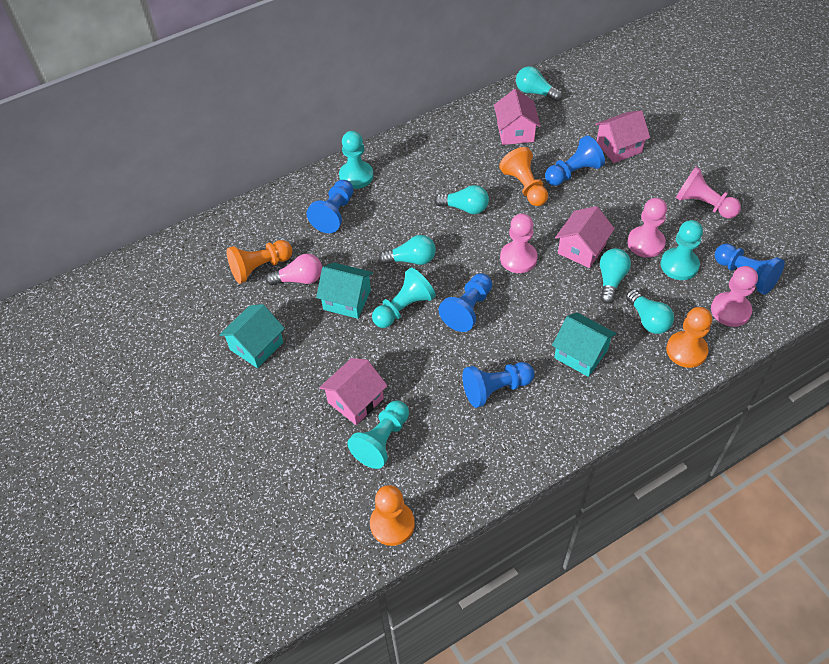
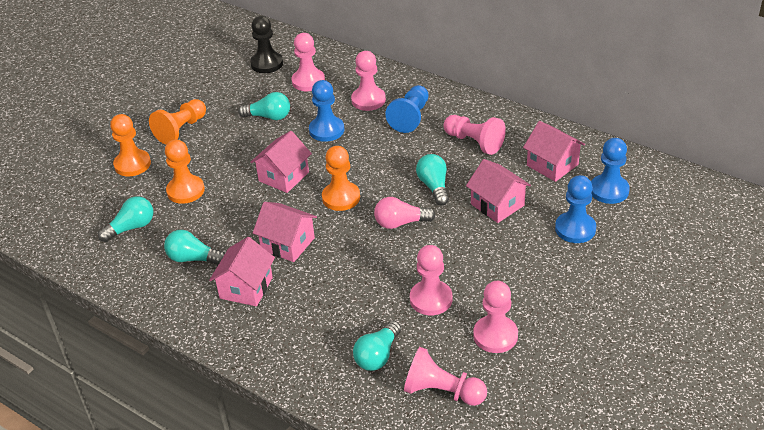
black pawn: 0 -> 1
blue pawn: 5 -> 4
pink house: 4 -> 5
pink pawn: 4 -> 6
turquoise house: 3 -> 0
turquoise pawn: 4 -> 0

